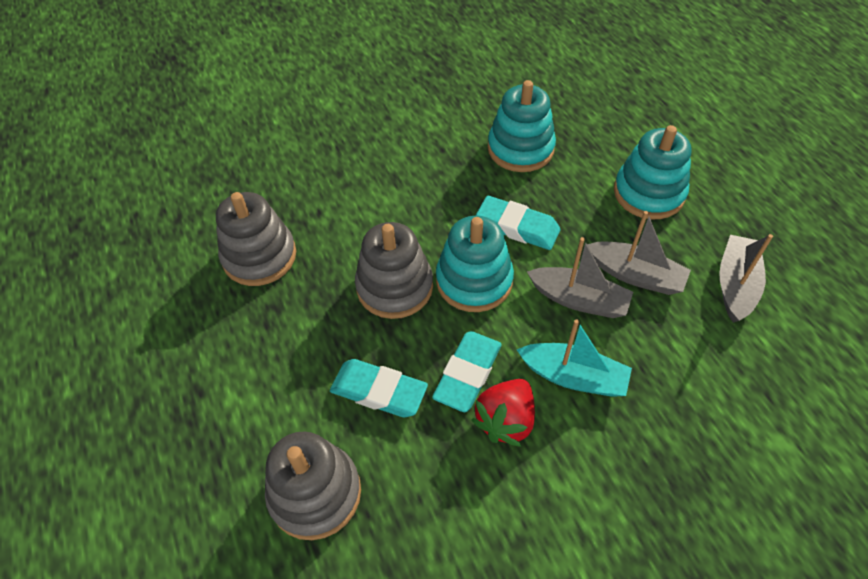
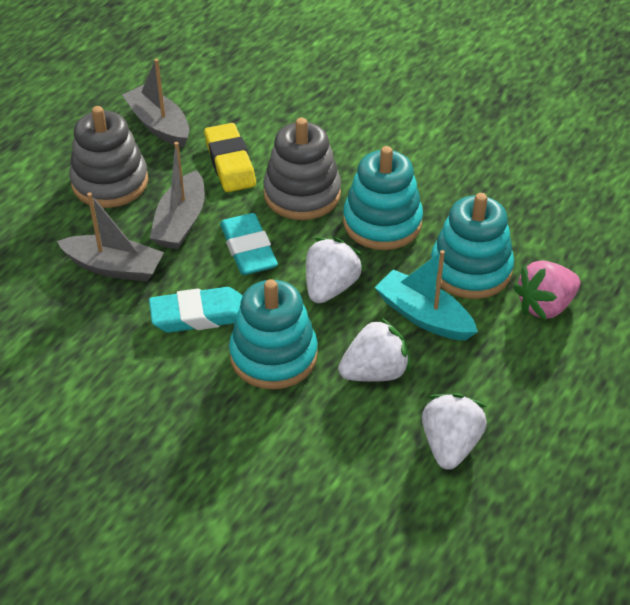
grey stacking toy: 3 -> 2
pink strawberry: 0 -> 1
red strawberry: 1 -> 0
turquoise eraser: 3 -> 2
white strawberry: 0 -> 3
yellow eraser: 0 -> 1

